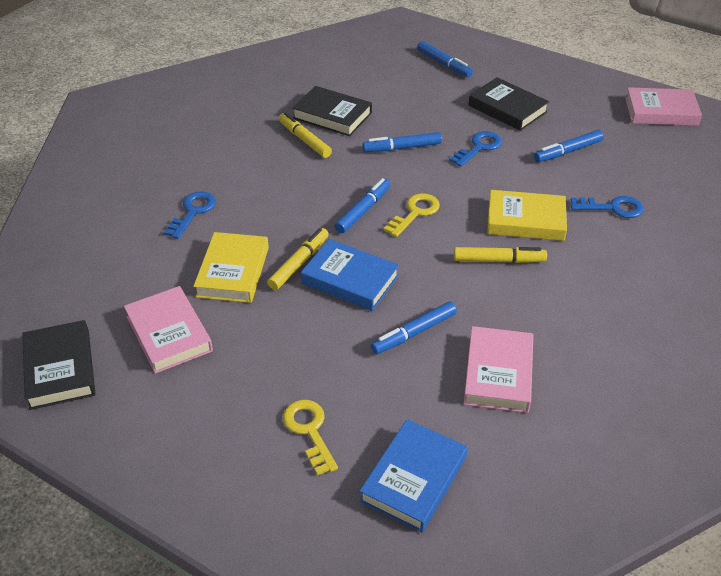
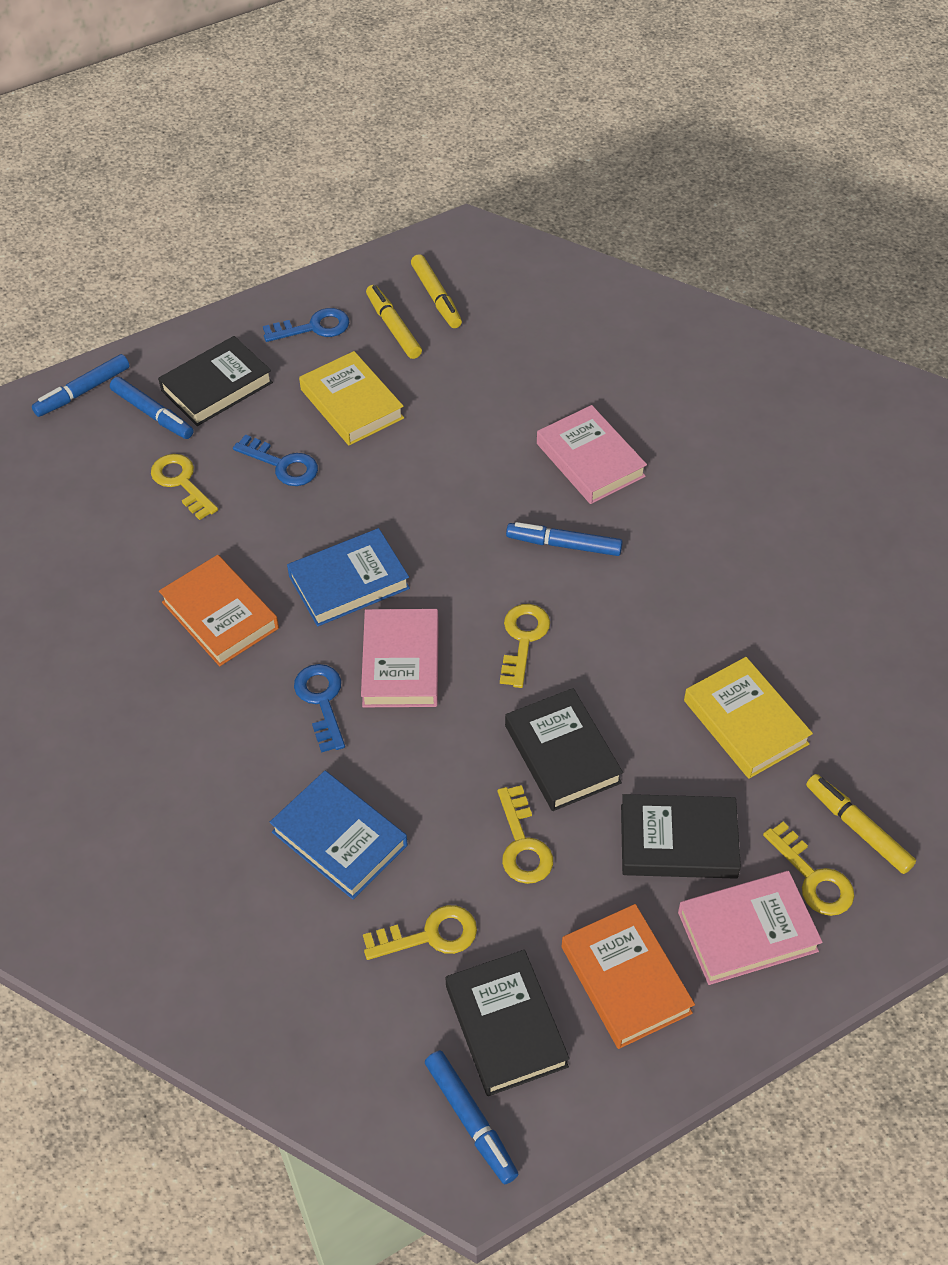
black book: 3 -> 4
blue marker: 5 -> 4
orange book: 0 -> 2
yellow key: 2 -> 5

